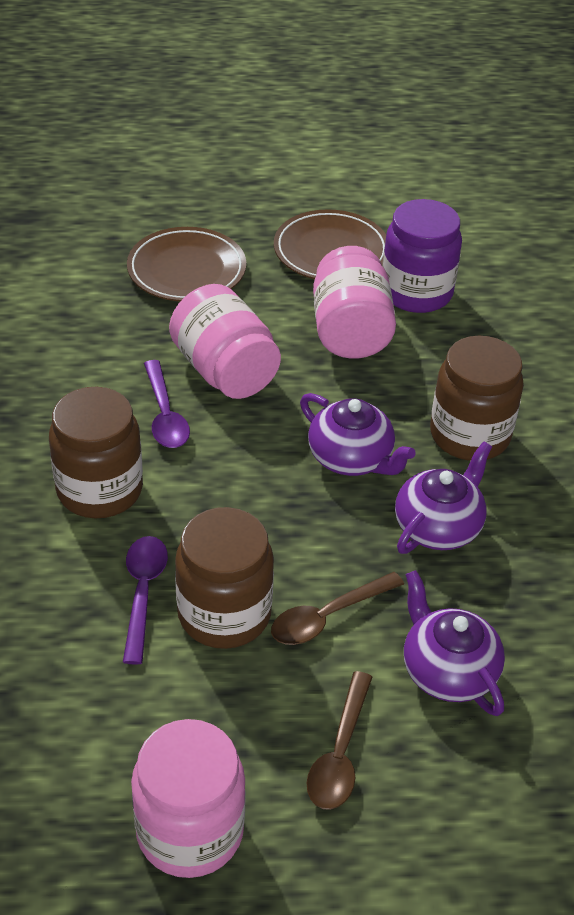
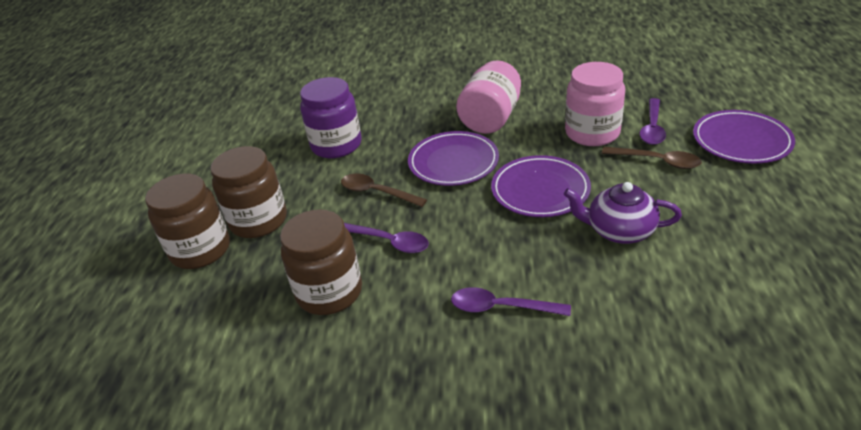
brown plate: 2 -> 0
pink jar: 3 -> 2
purple plate: 0 -> 3
purple spoon: 2 -> 3
purple teapot: 3 -> 1

